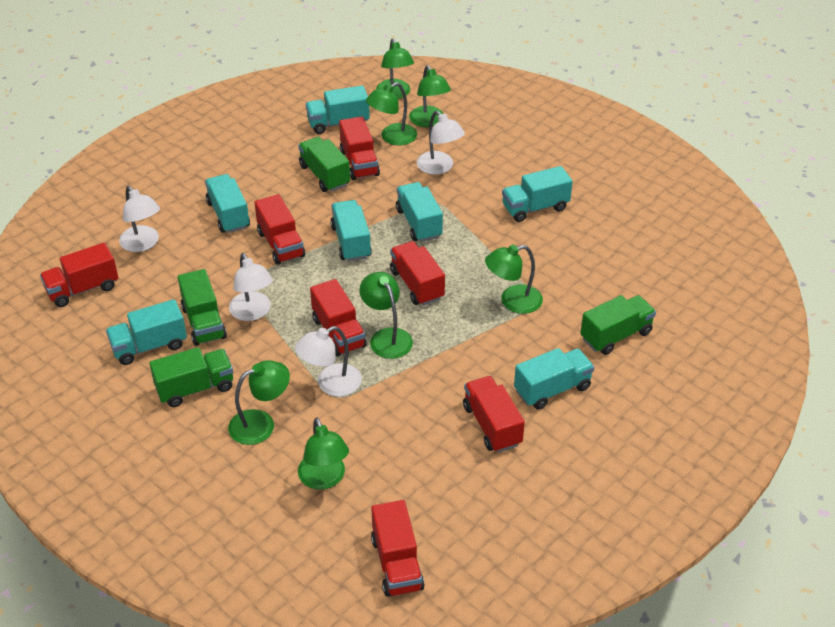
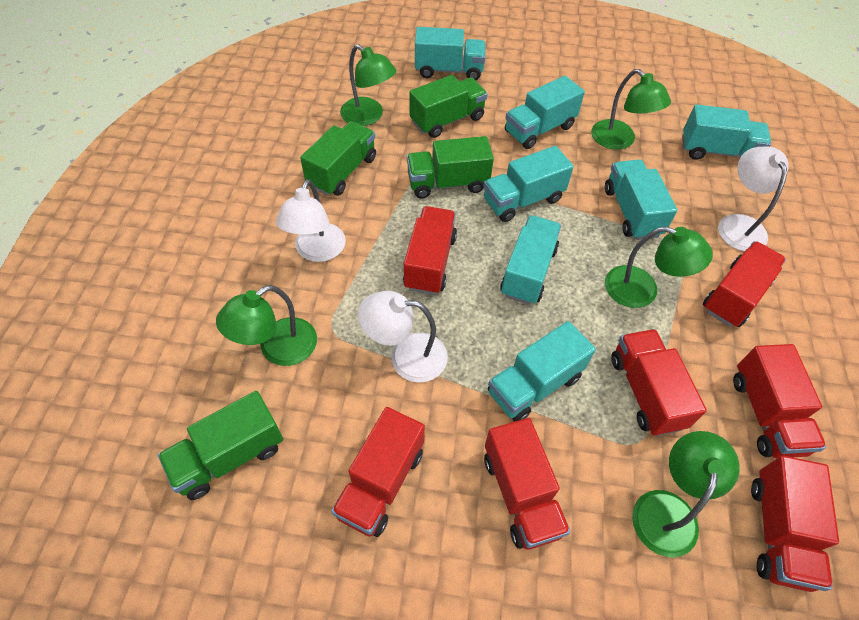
green lamp: 7 -> 5
white lamp: 4 -> 3

